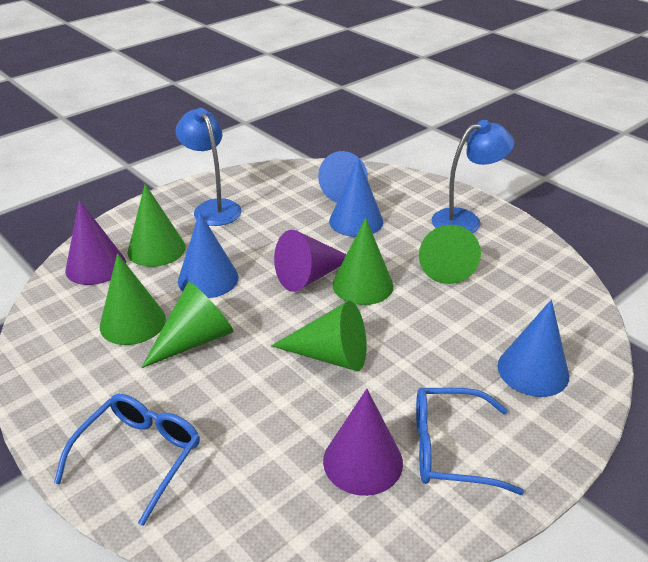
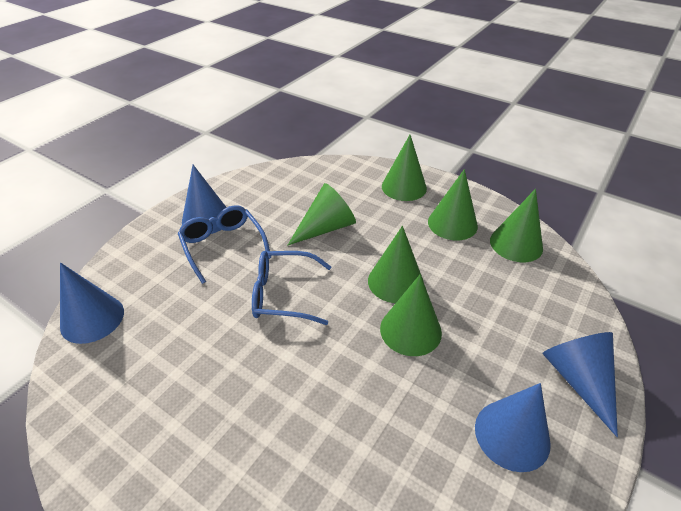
blue lamp: 2 -> 0
purple cone: 3 -> 0

